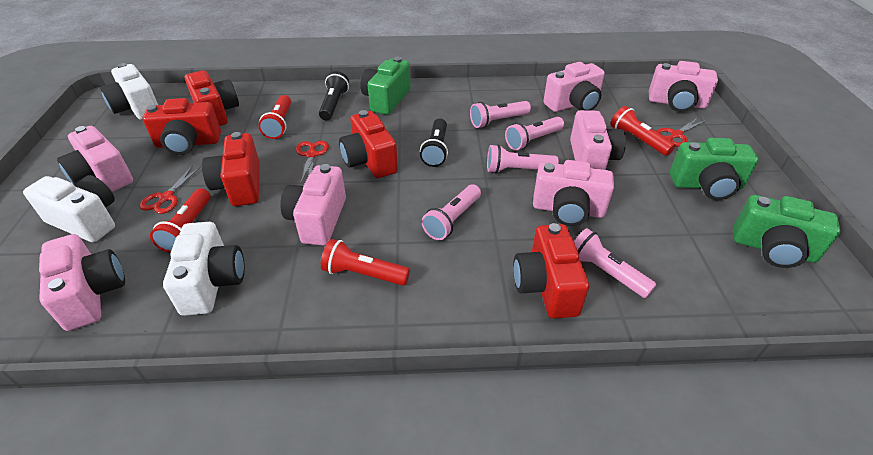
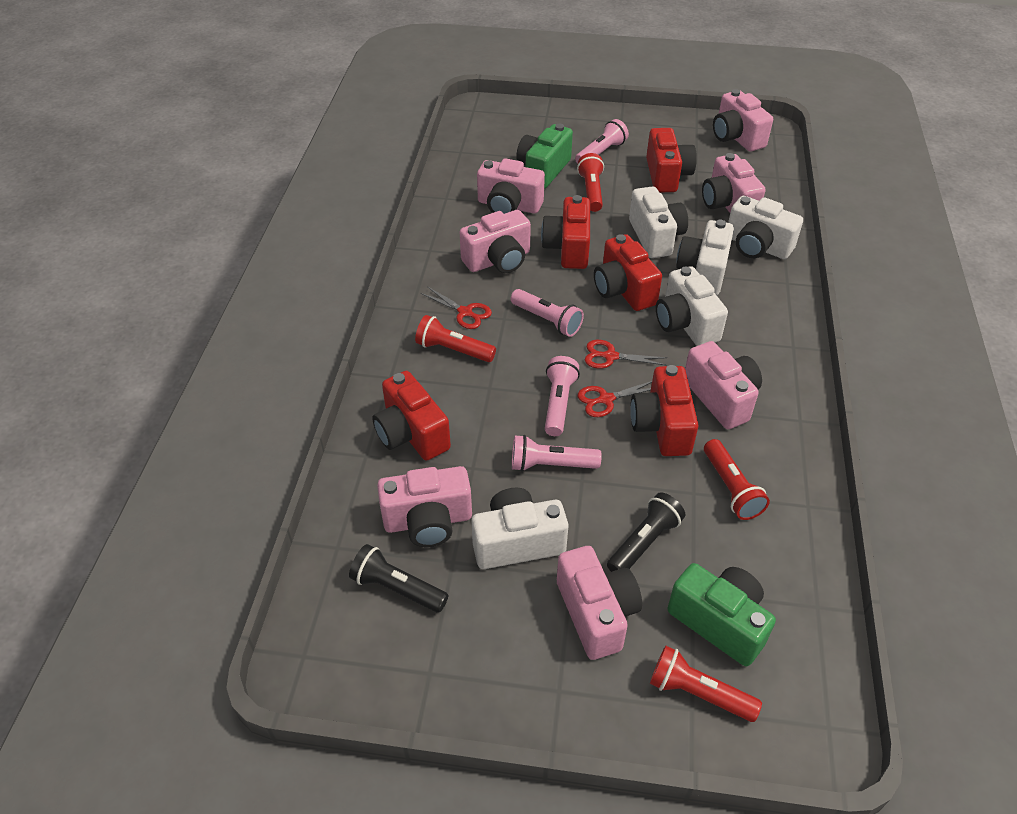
green camera: 3 -> 2
pink flashlight: 5 -> 4
white camera: 3 -> 5

